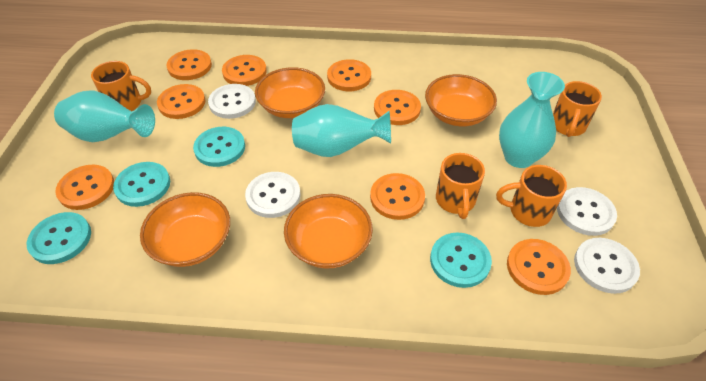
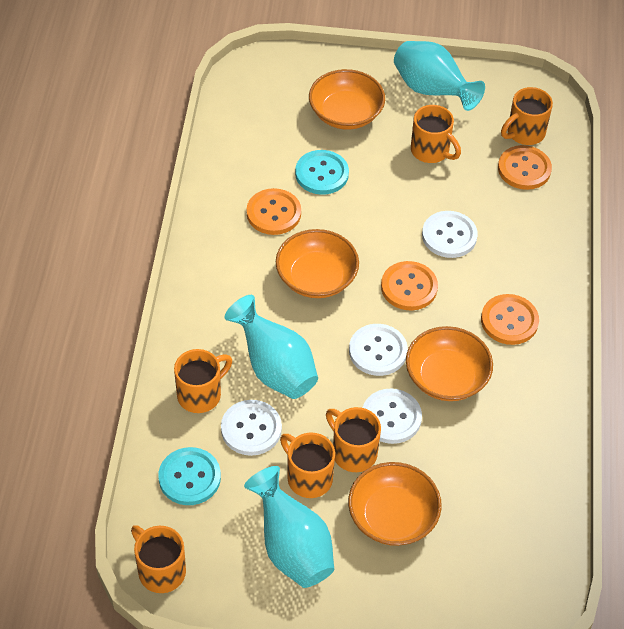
orange button: 8 -> 4
orange mug: 4 -> 6
turquoise button: 4 -> 2

